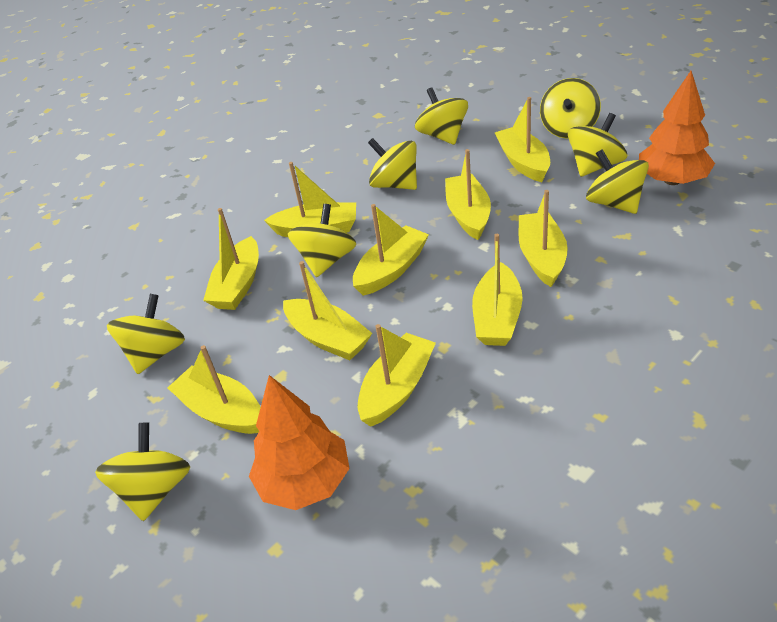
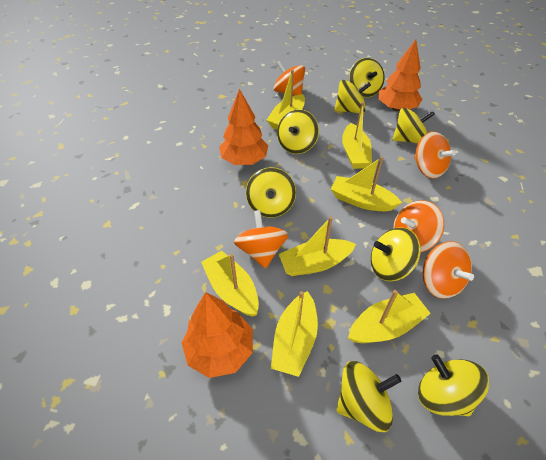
orange spinning top: 0 -> 5
orange tree: 2 -> 3
yellow boat: 10 -> 7

